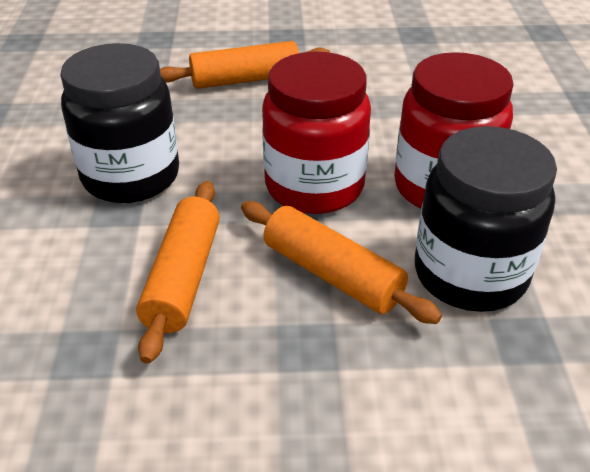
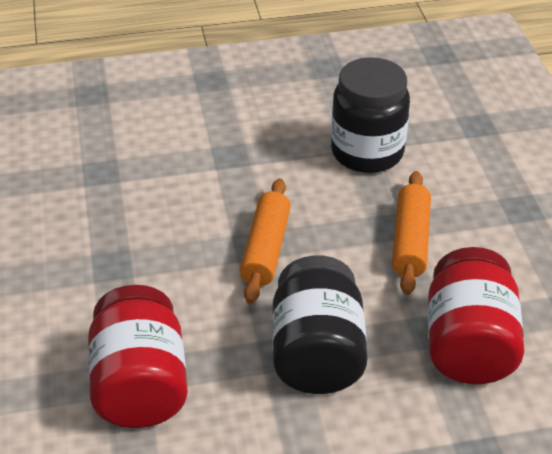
orange rolling pin: 3 -> 2

